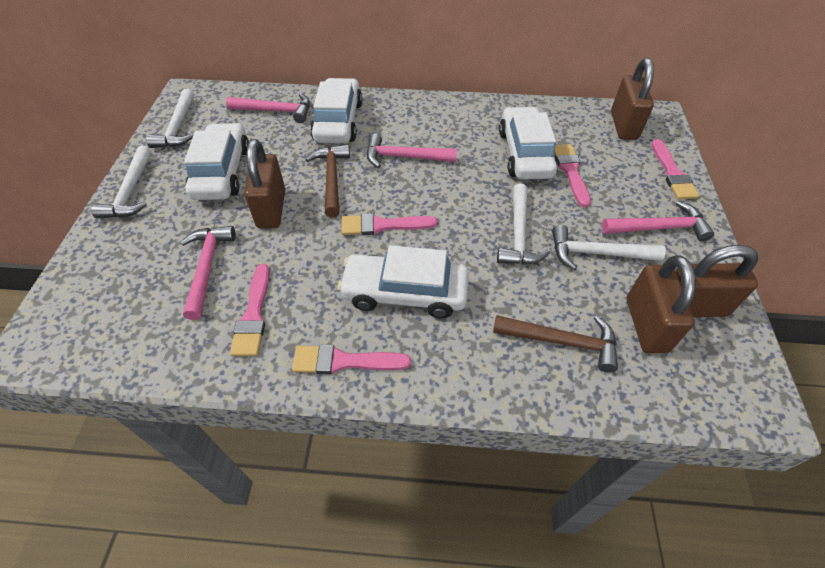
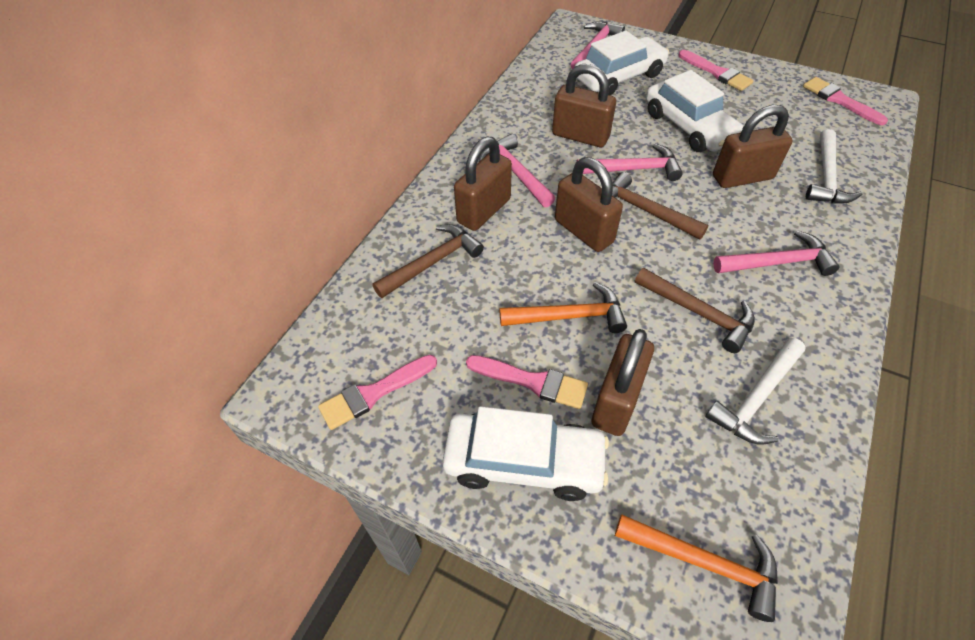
brown hammer: 2 -> 3
brown padlock: 4 -> 5
orange hammer: 0 -> 2
pink brush: 5 -> 4
white car: 4 -> 3
white hammer: 4 -> 2

